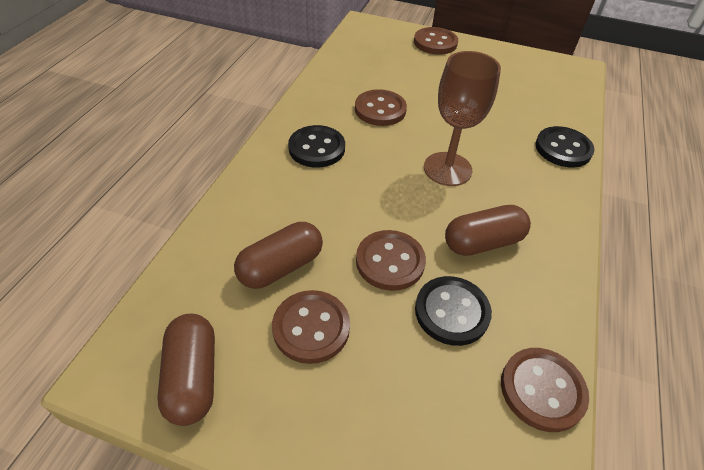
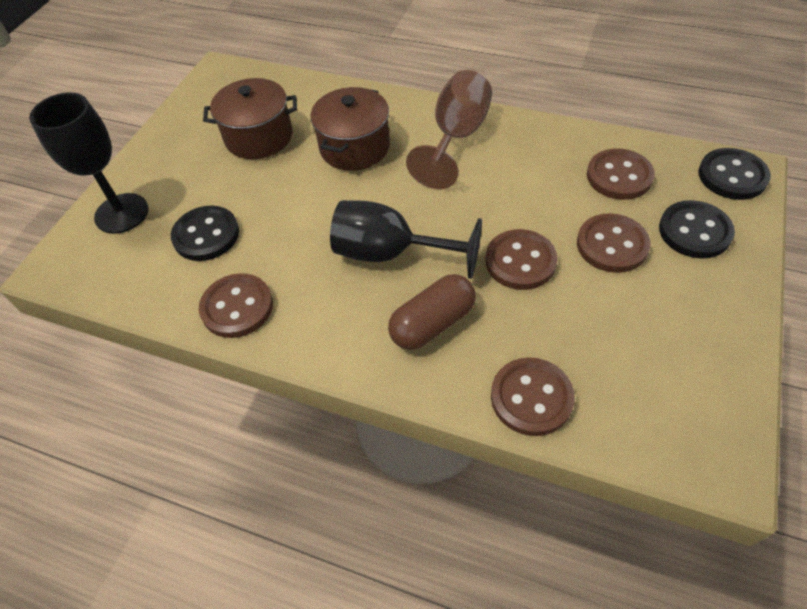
black goblet: 0 -> 2
brown capsule: 3 -> 1
brown pot: 0 -> 2

